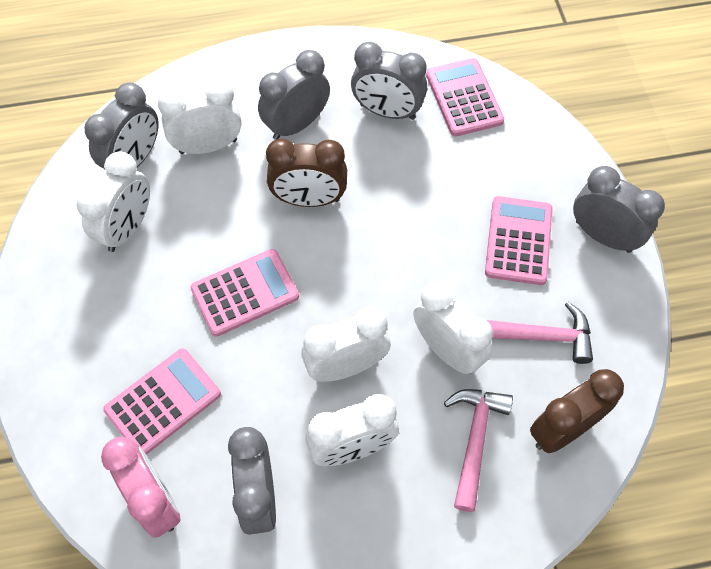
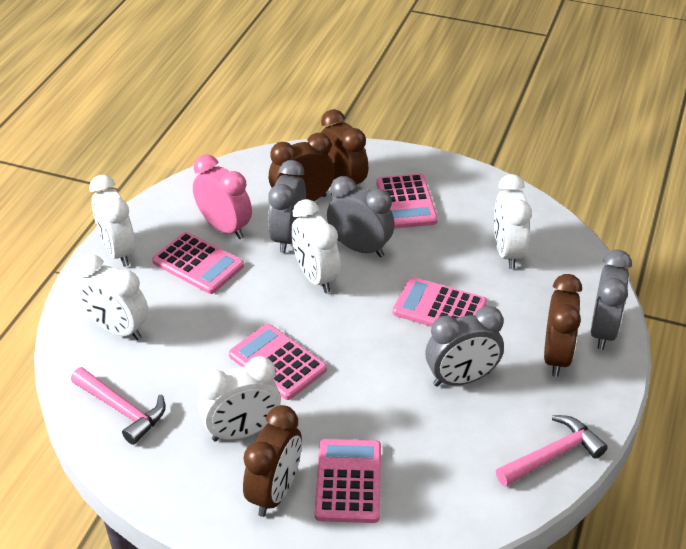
brown clock: 2 -> 4
grey clock: 5 -> 4
pink calculator: 4 -> 5

